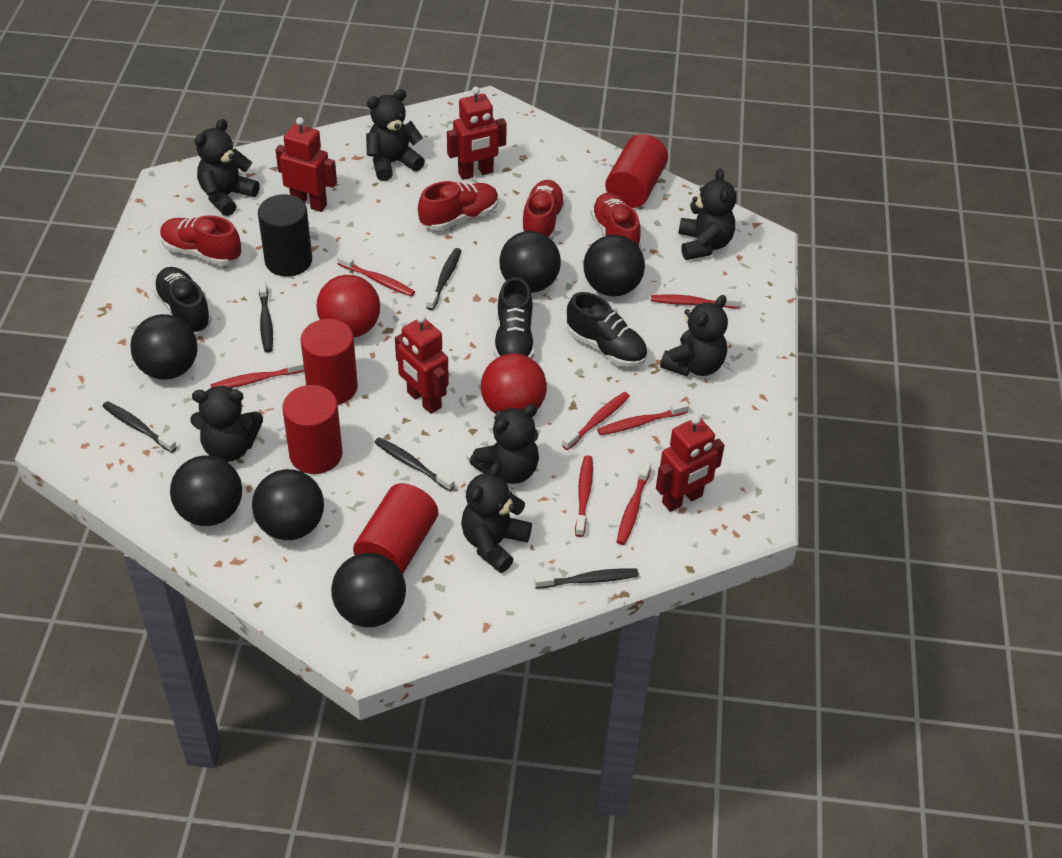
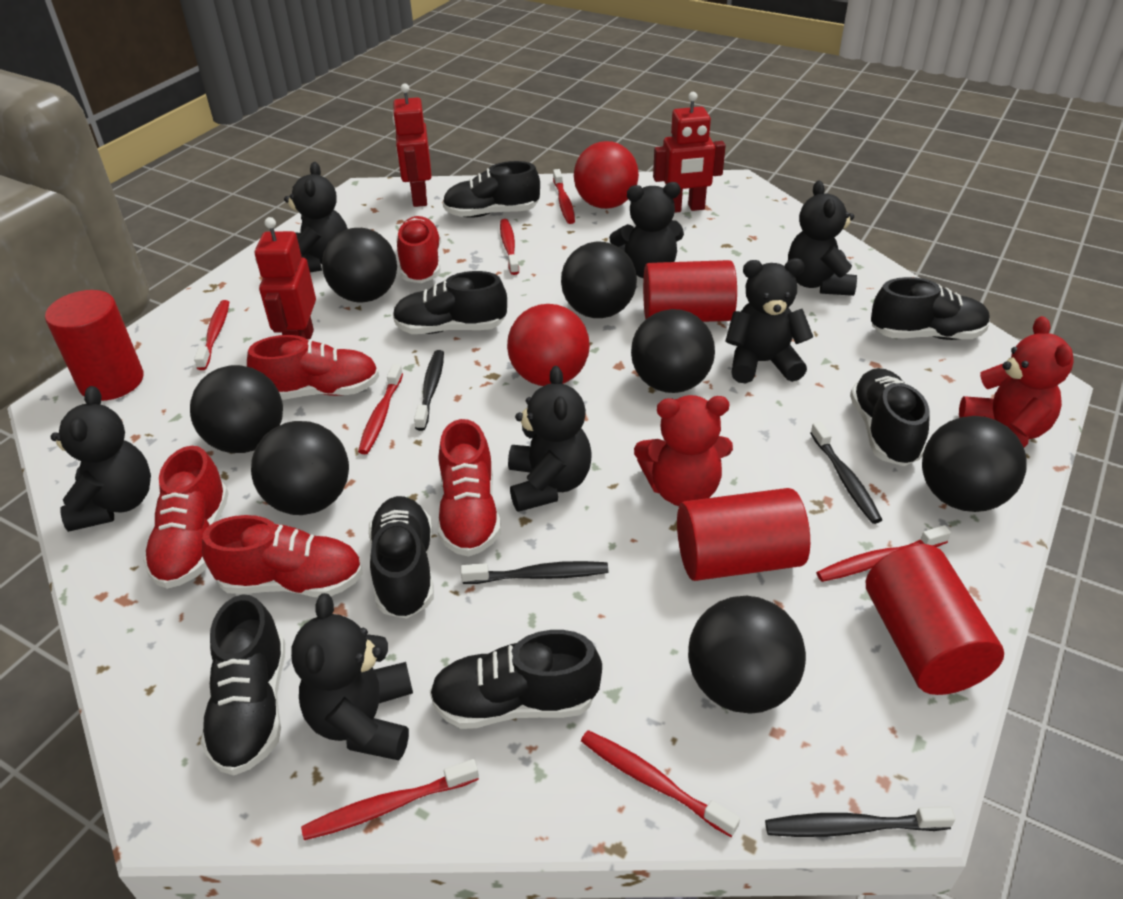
black ball: 6 -> 7
black cylinder: 1 -> 0
black shoe: 3 -> 7
black toothbrush: 5 -> 4
red robot: 4 -> 3
red shoe: 4 -> 5
red teddy bear: 0 -> 2

